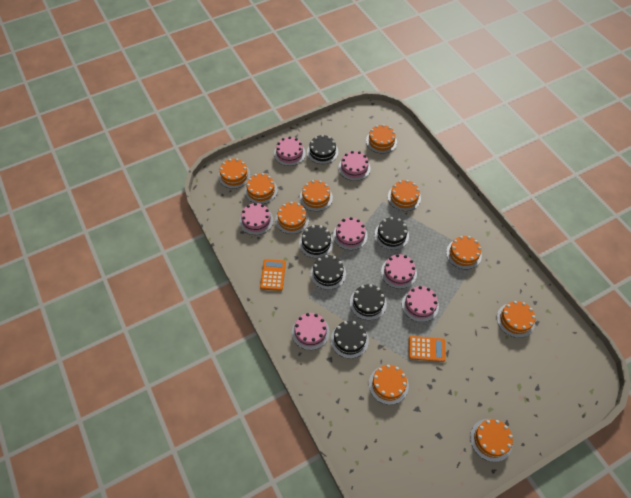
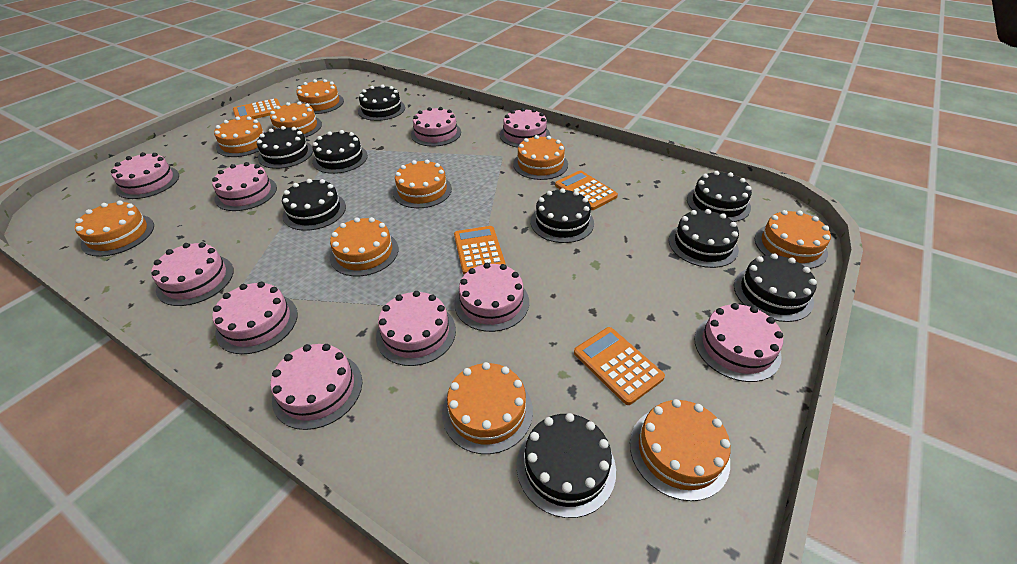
black cake: 6 -> 9
orange calculator: 2 -> 4
pink cake: 7 -> 10

